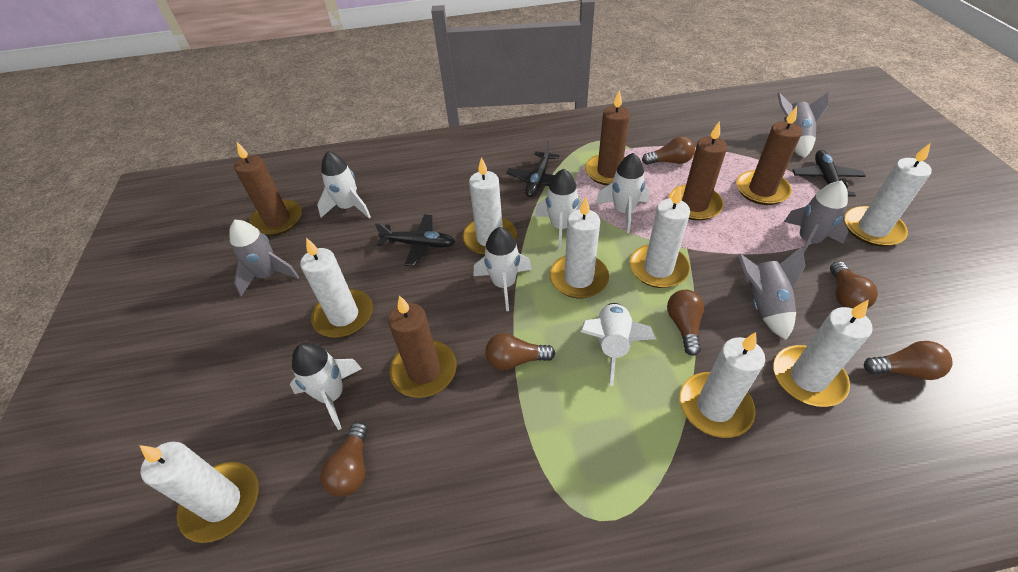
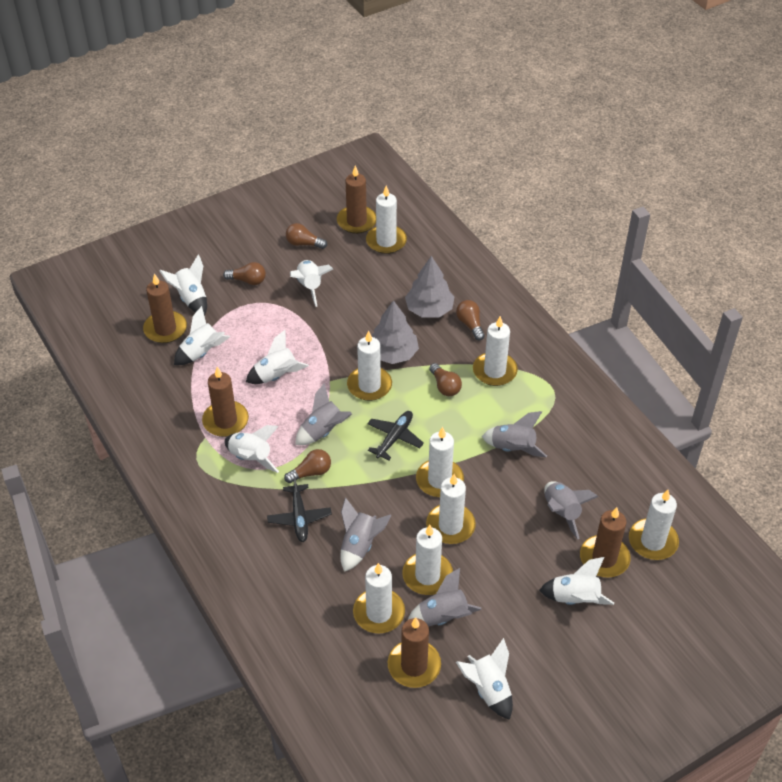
black plane: 3 -> 2
brown light bulb: 6 -> 5
grey rocket: 4 -> 5
grey tree: 0 -> 2
white rocket: 6 -> 7

